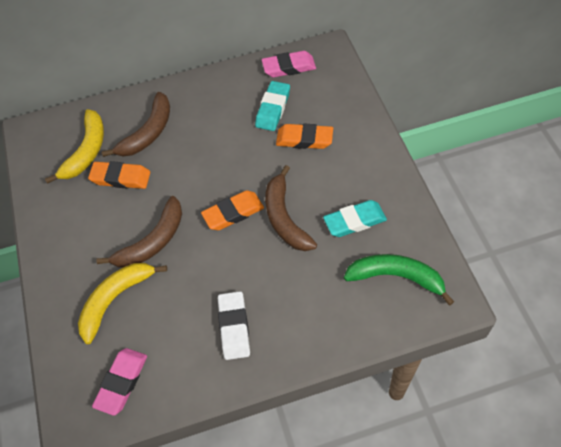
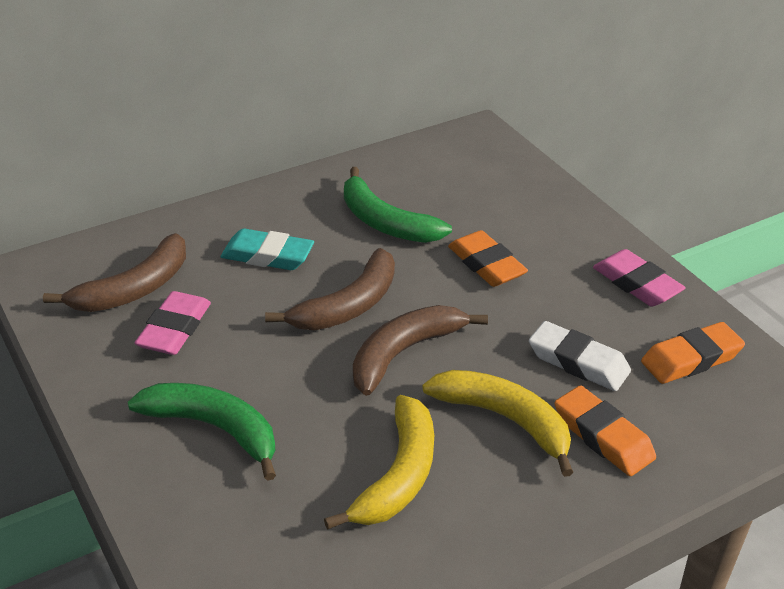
green banana: 1 -> 2
turquoise eraser: 2 -> 1

